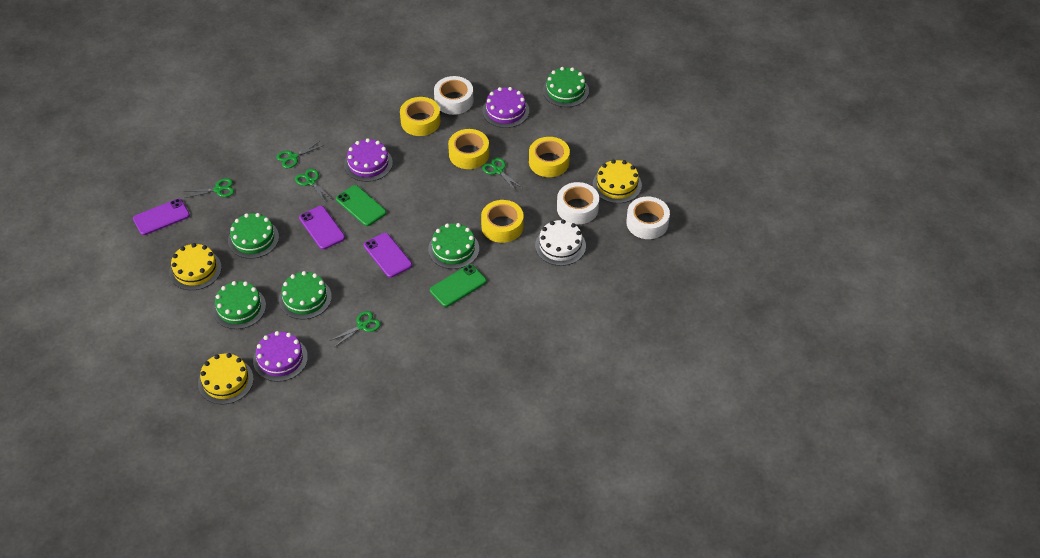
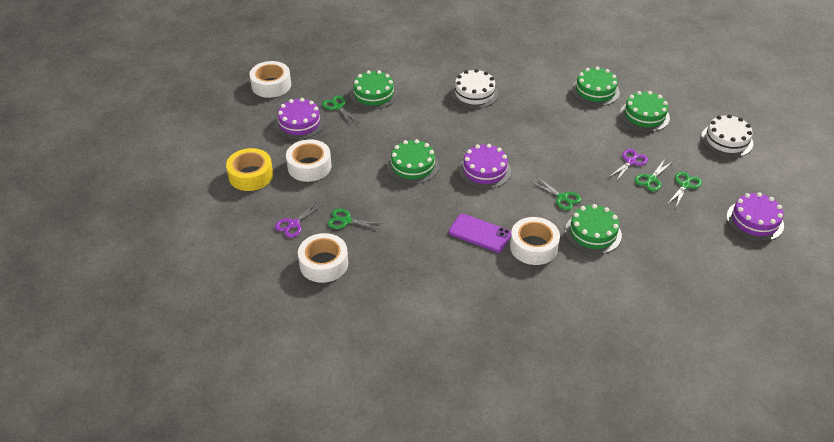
green phone: 2 -> 0
purple phone: 3 -> 1
purple scissors: 0 -> 2
white cake: 1 -> 2
white tape: 3 -> 4
yellow cake: 3 -> 0
yellow tape: 4 -> 1

